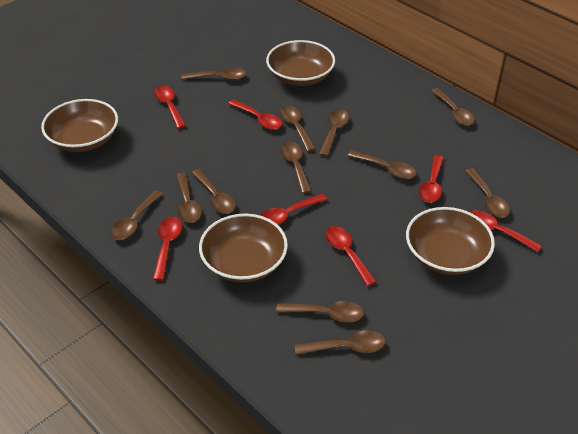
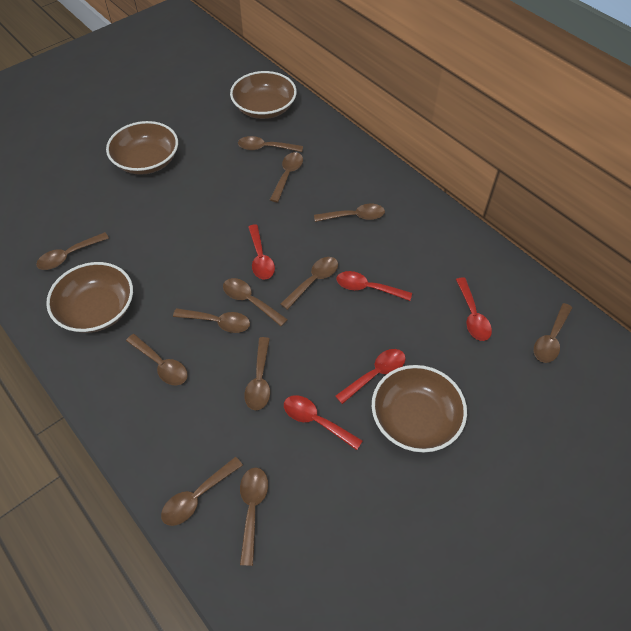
red spoon: 7 -> 5

